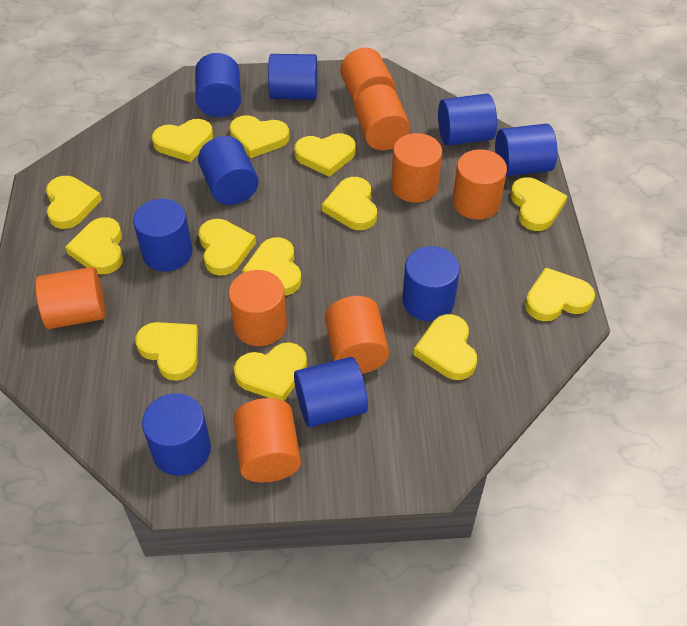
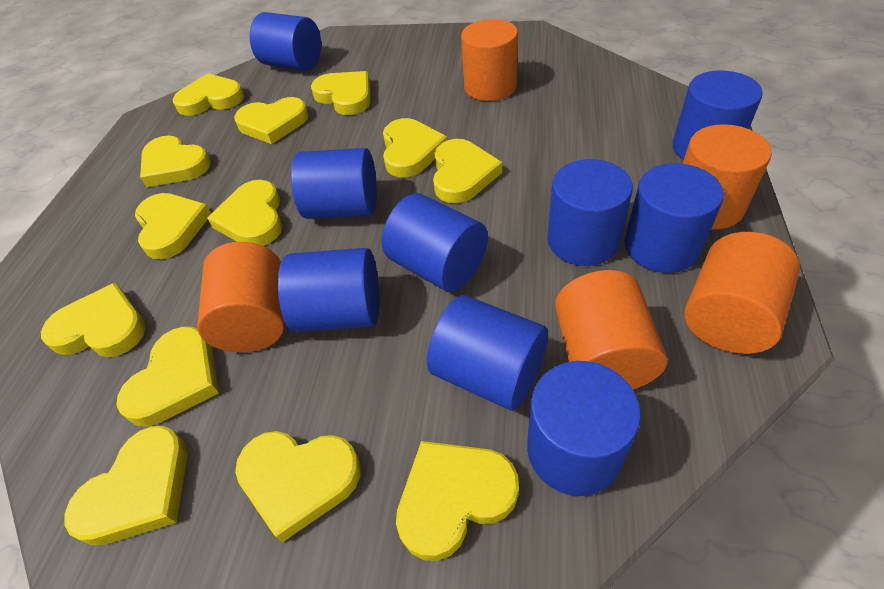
orange cylinder: 8 -> 5

